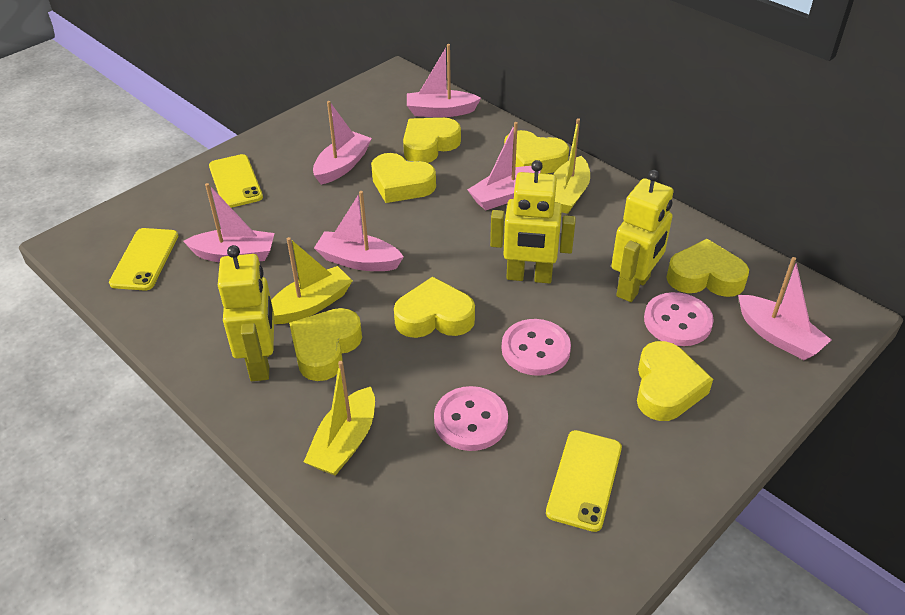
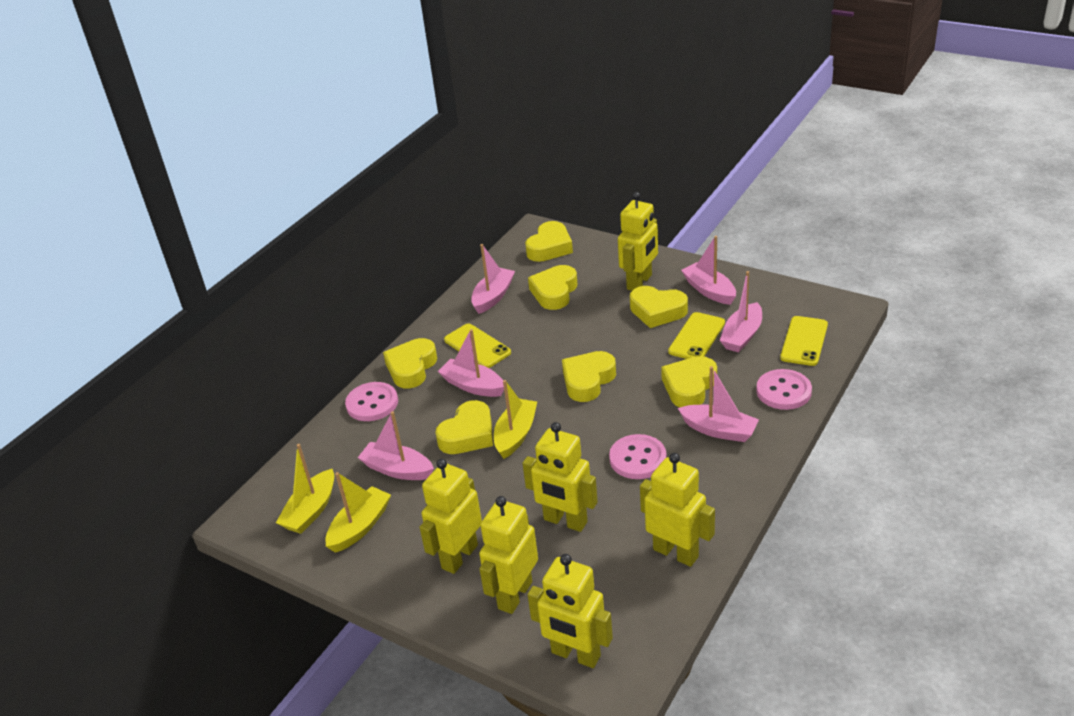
yellow robot: 3 -> 6

